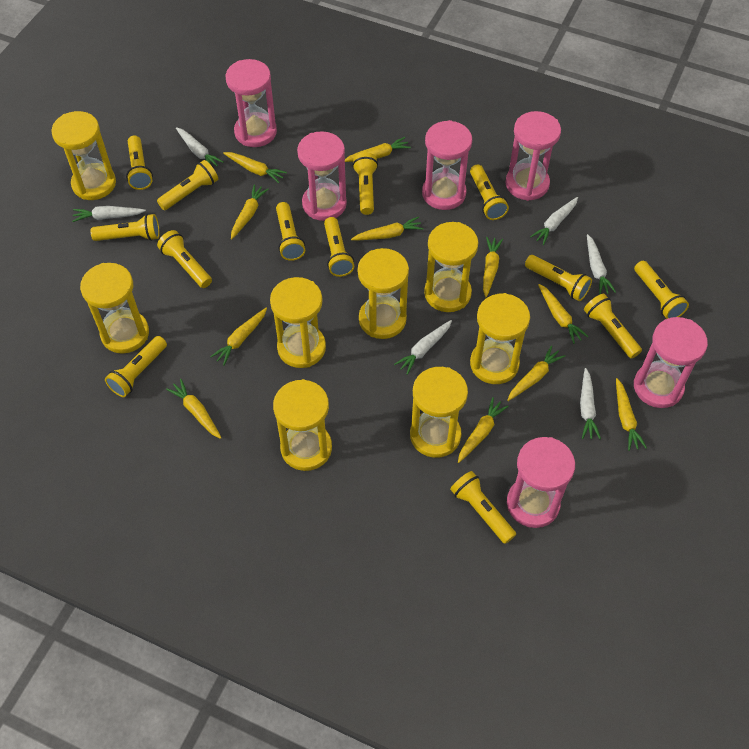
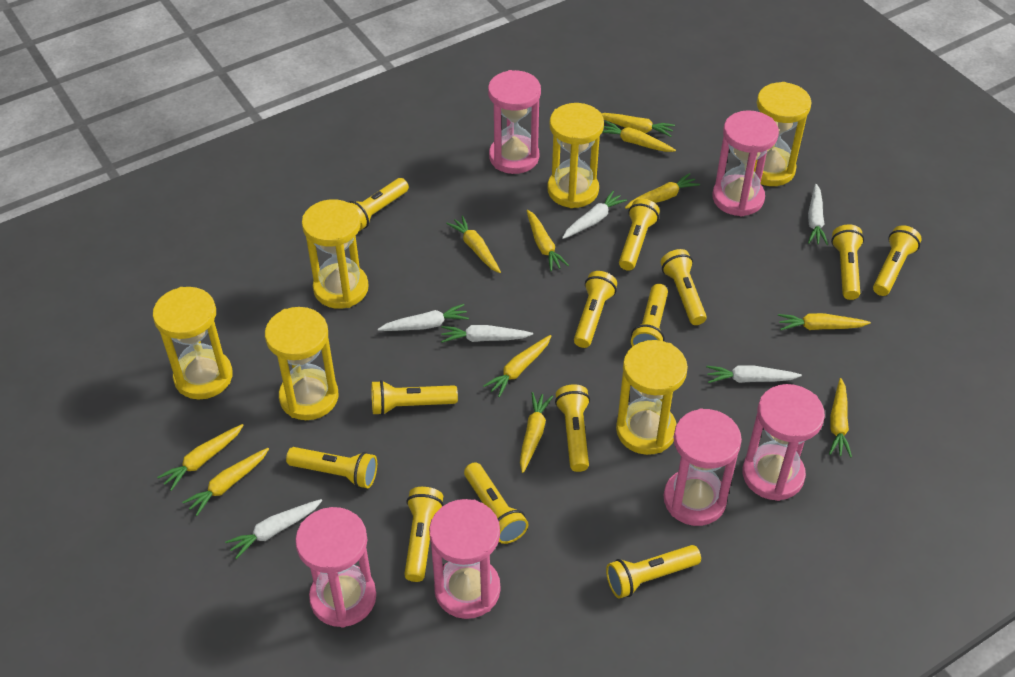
yellow hourglass: 8 -> 6

